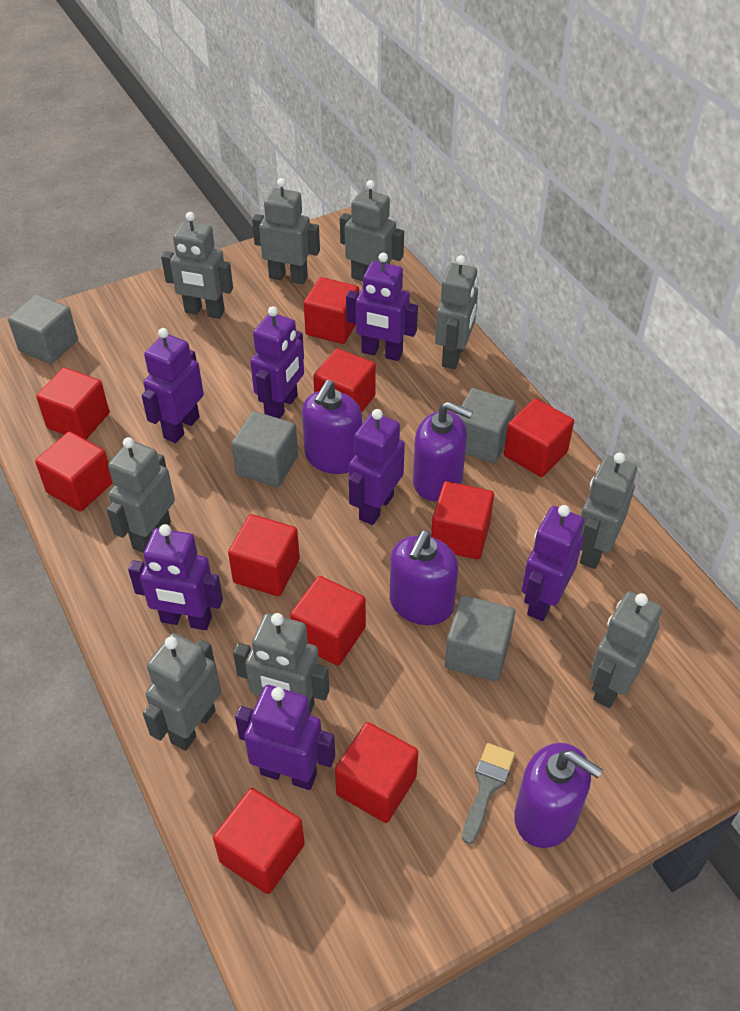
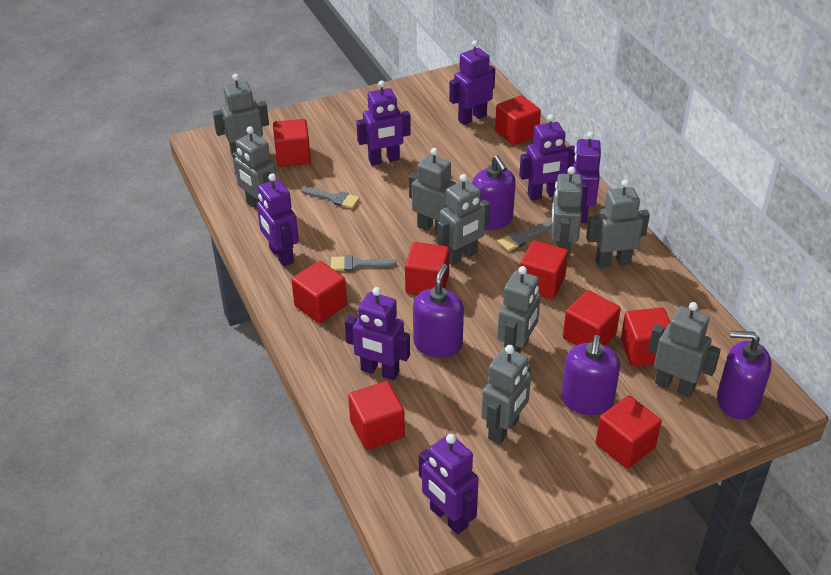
grey brush: 1 -> 3
grey cube: 4 -> 0
red cube: 10 -> 9

